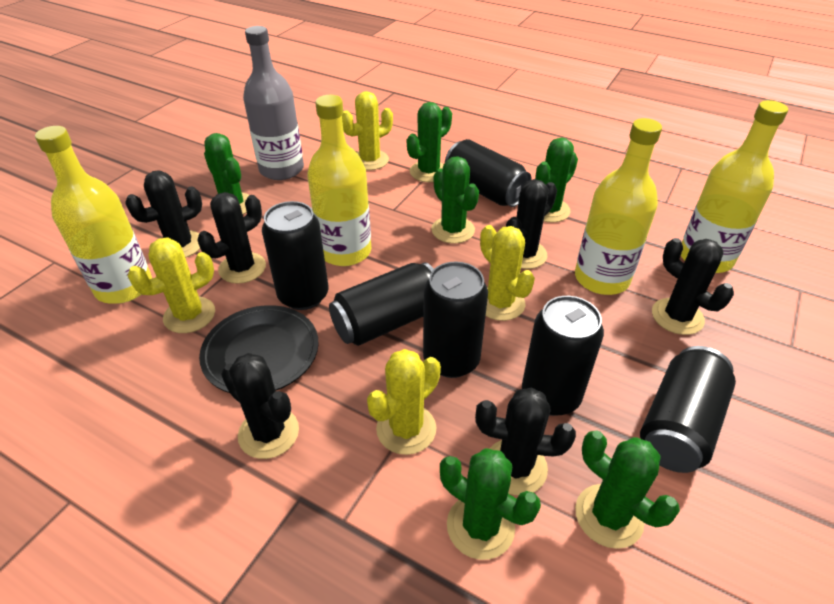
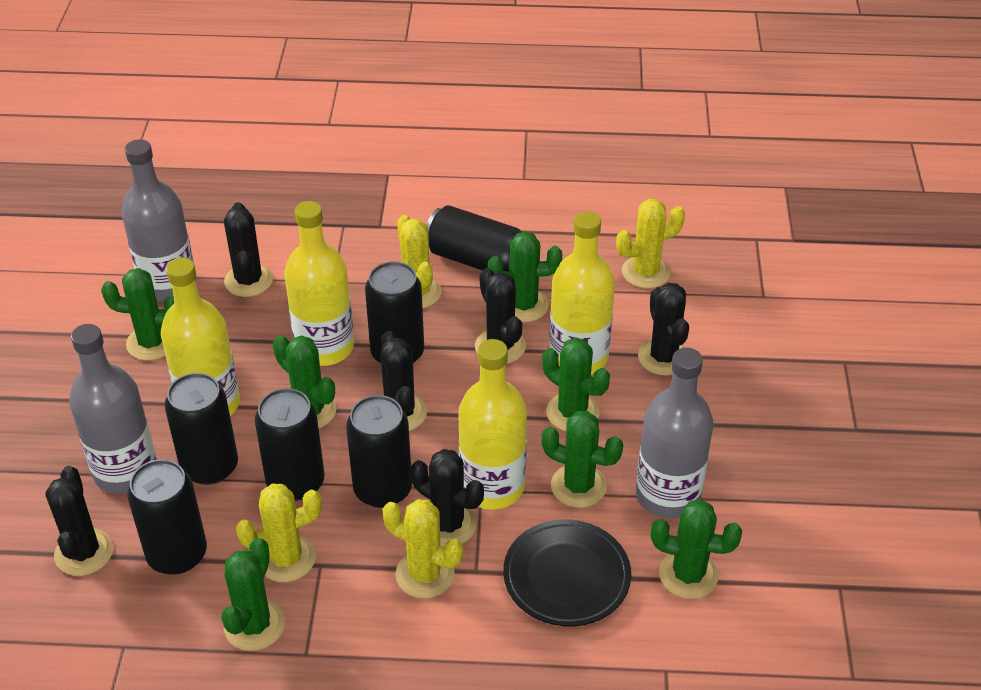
green cactus: 6 -> 7
grey bottle: 1 -> 3

